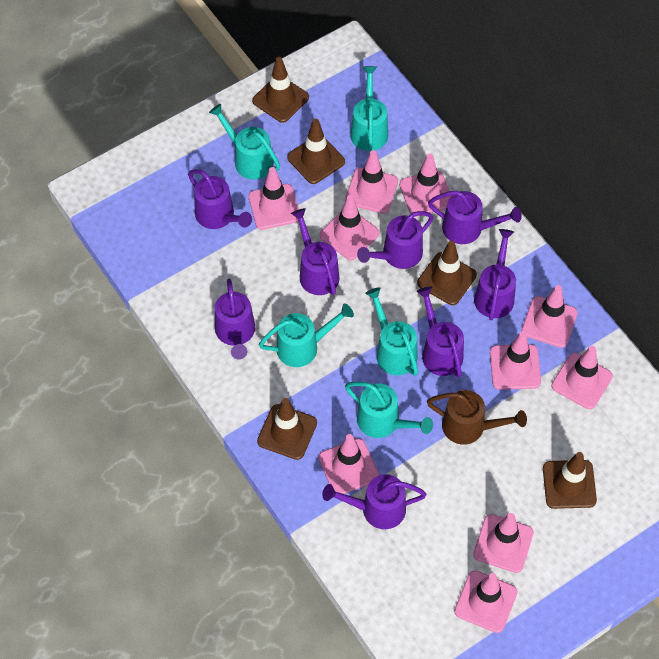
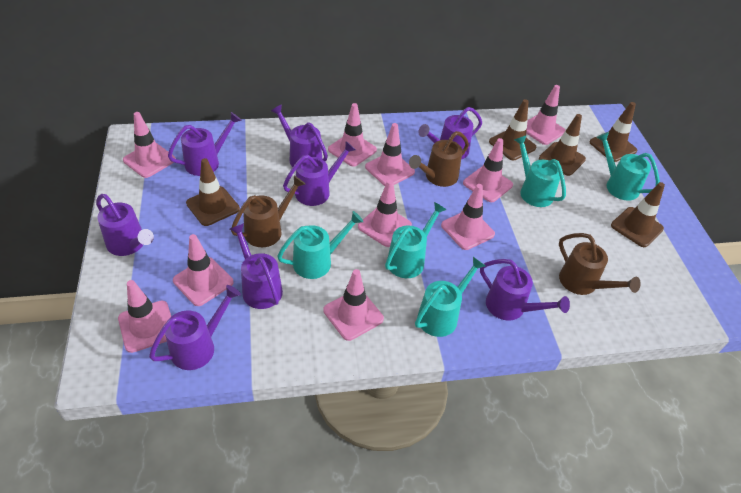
brown watering can: 1 -> 3

